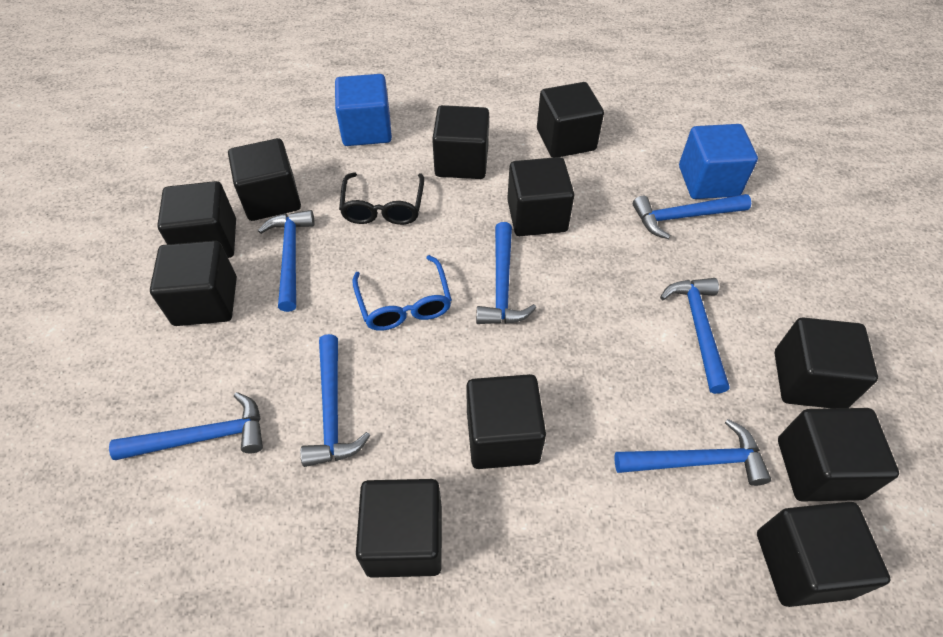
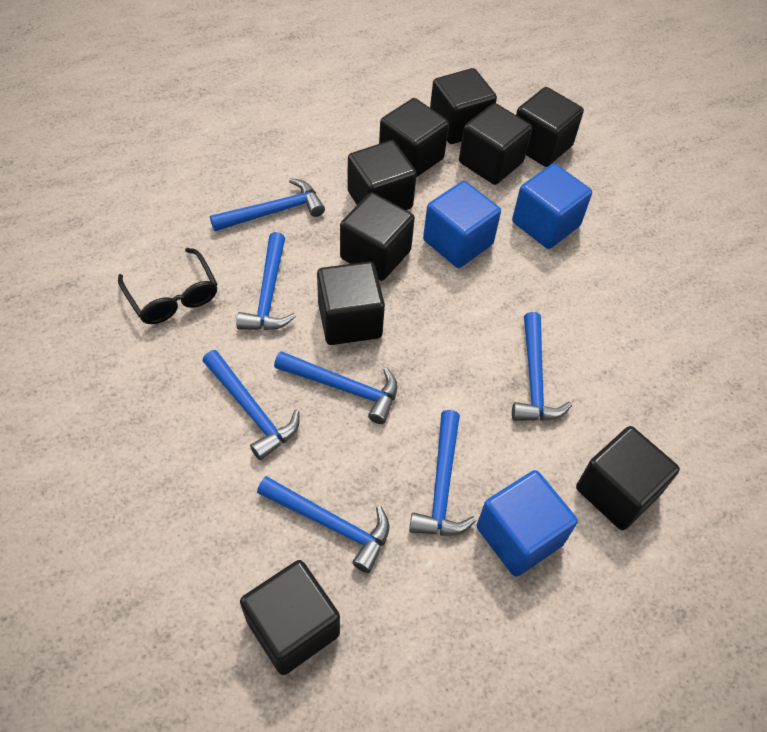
black cube: 11 -> 9
blue cube: 2 -> 3
blue glasses: 1 -> 0

